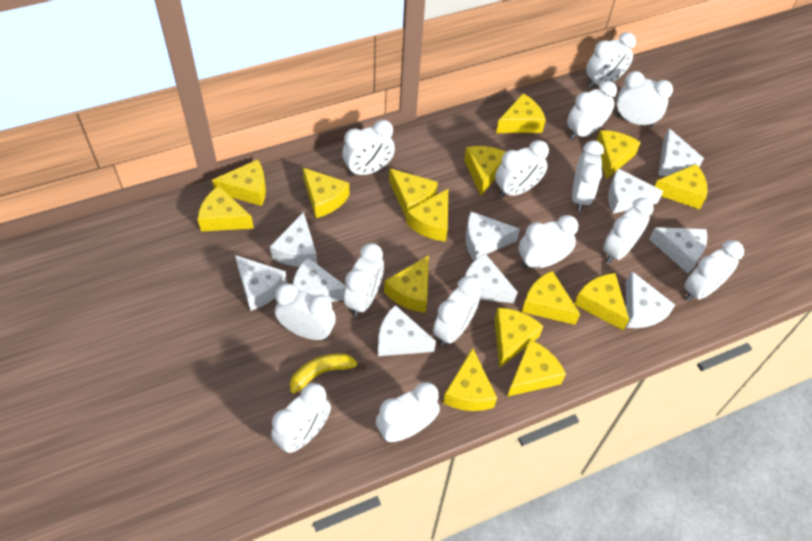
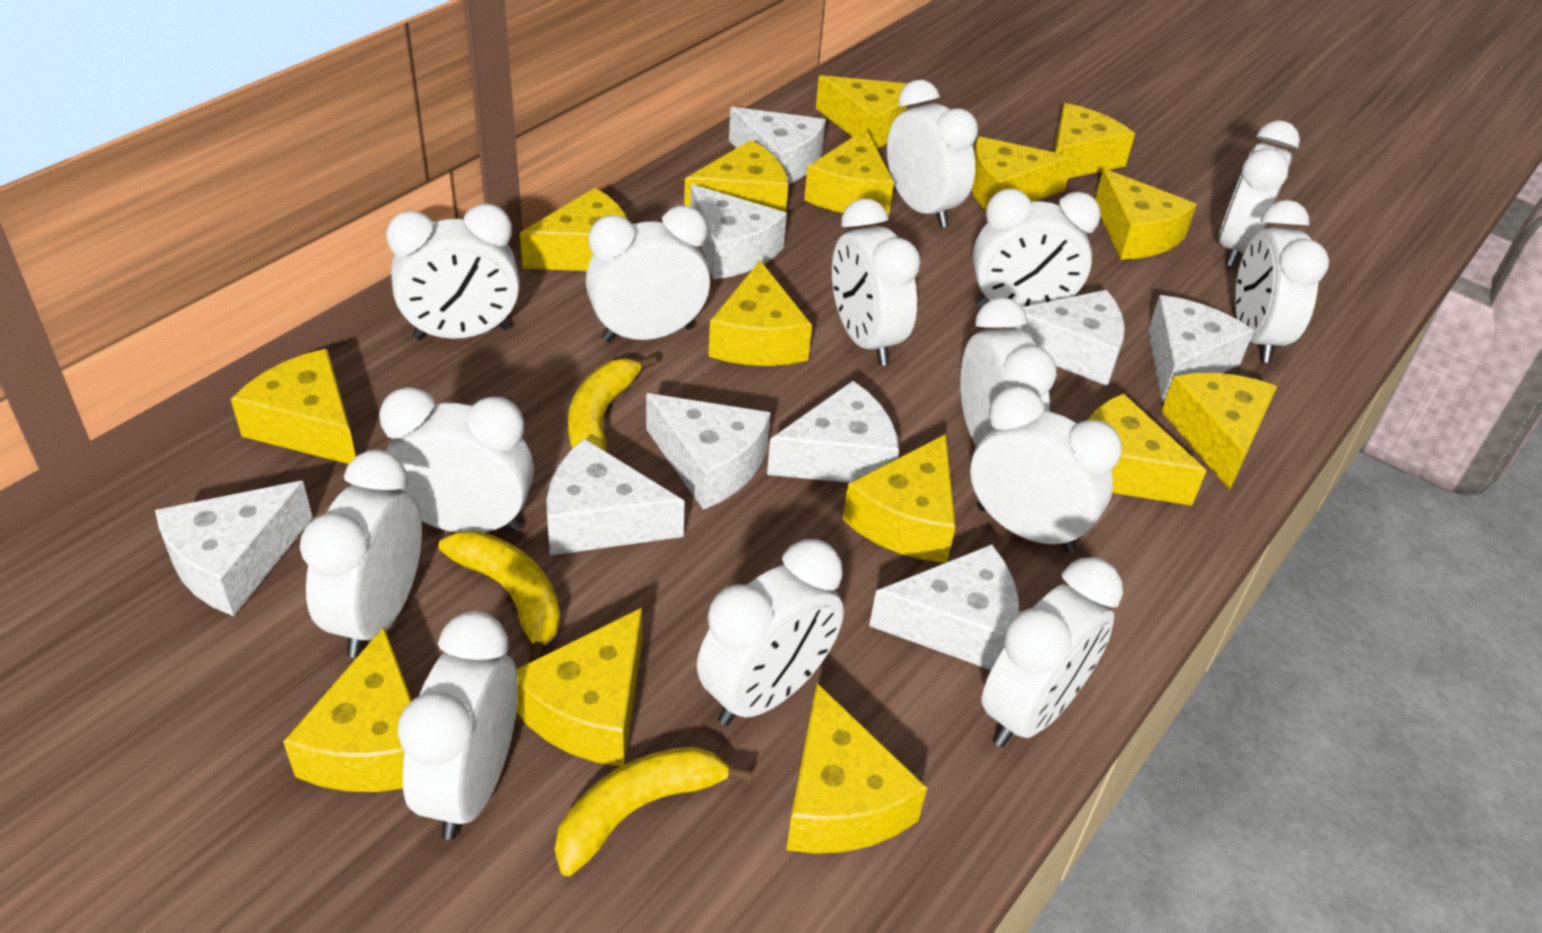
white cheese: 10 -> 9
yellow banana: 1 -> 3

